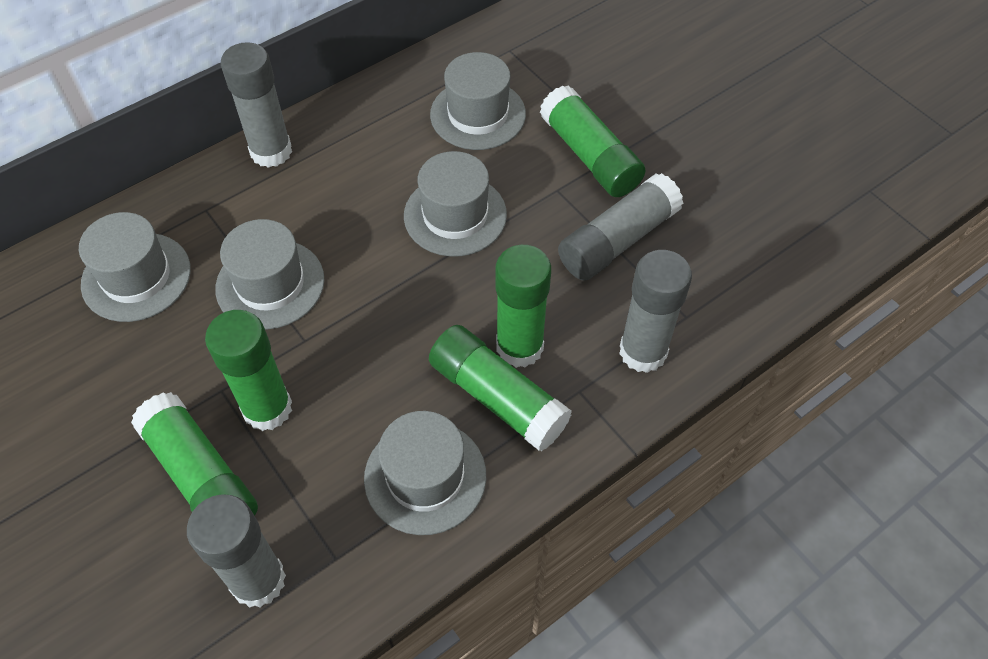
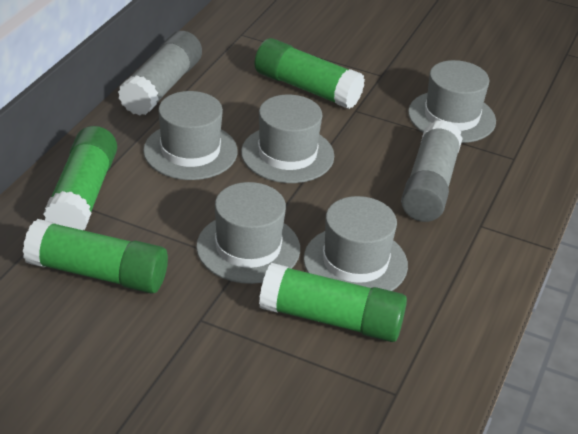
green glue stick: 5 -> 4
grey glue stick: 4 -> 2

